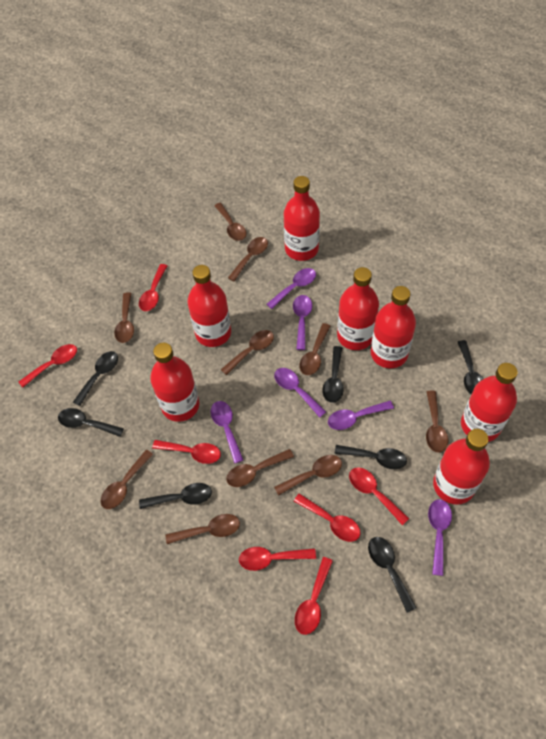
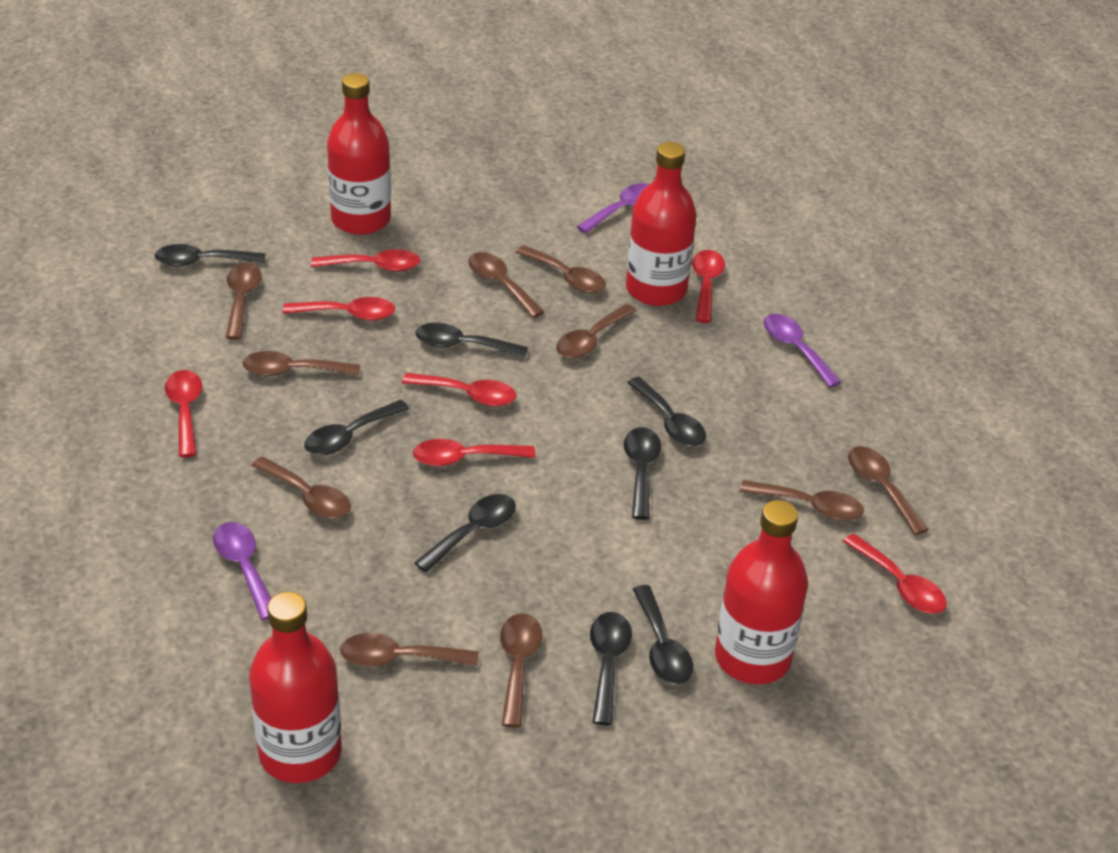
black spoon: 7 -> 8
purple spoon: 6 -> 3
red bottle: 7 -> 4

